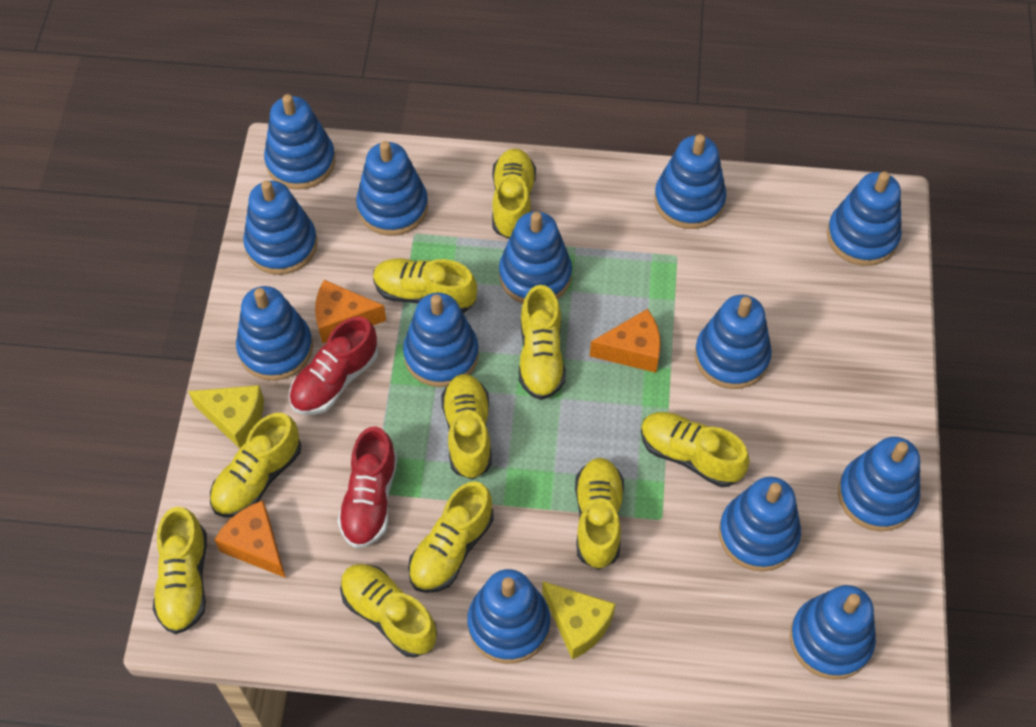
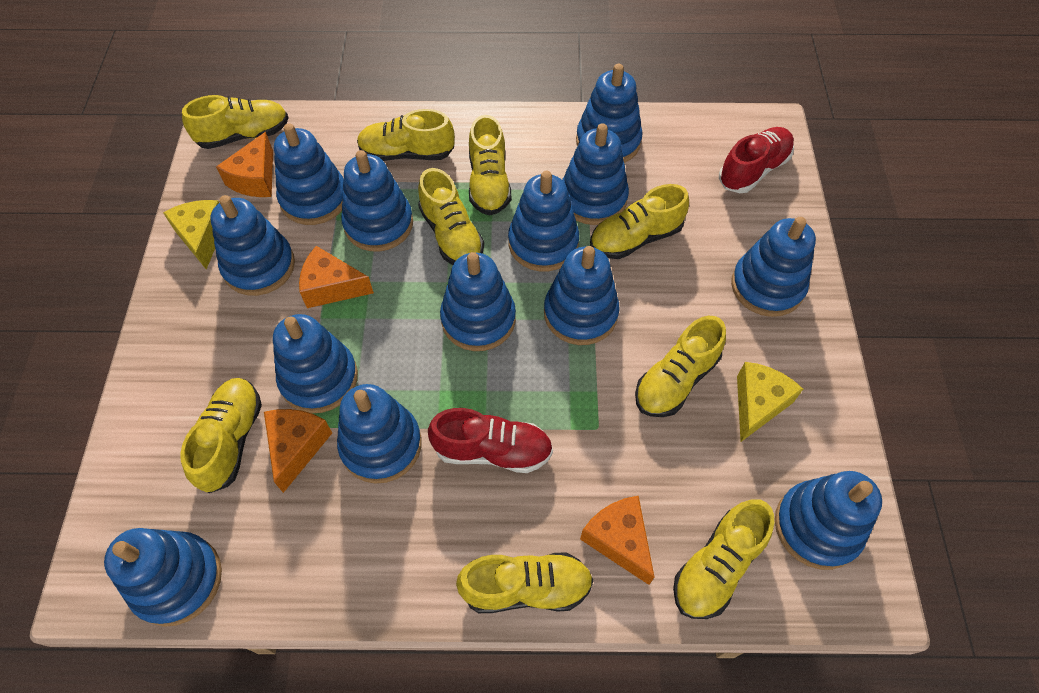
orange cheese: 3 -> 4
yellow shoe: 10 -> 9

